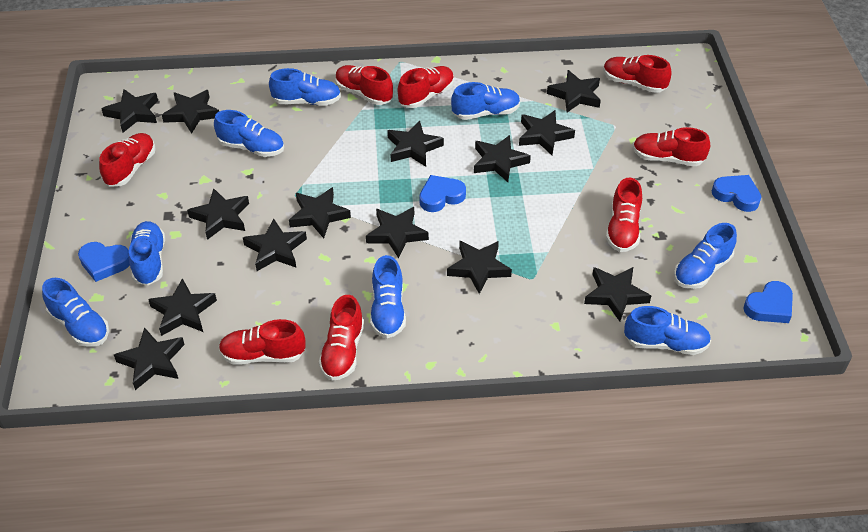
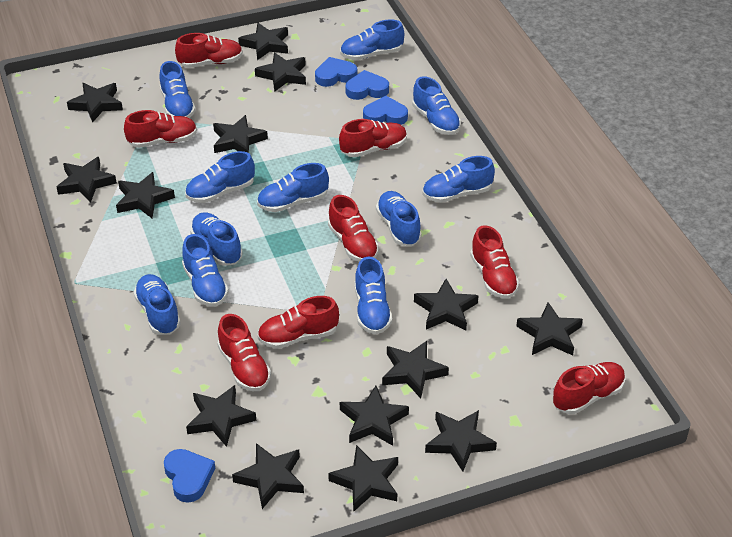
blue shoe: 8 -> 11

